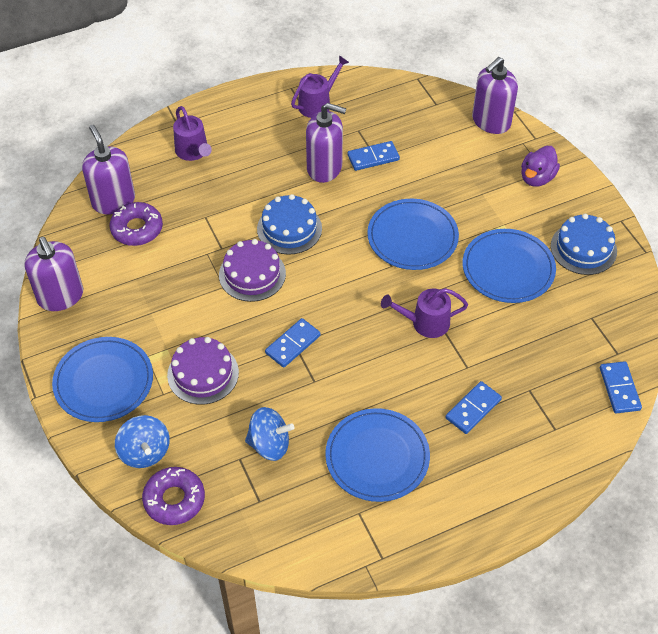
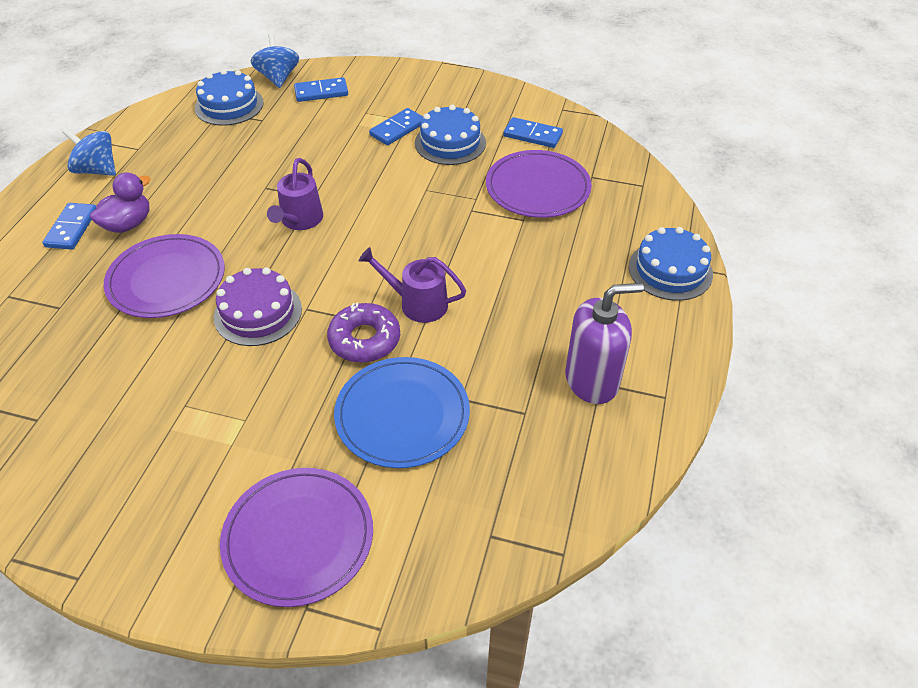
blue cake: 2 -> 3
blue plate: 4 -> 1
purple cake: 2 -> 1
purple donut: 2 -> 1
purple plate: 0 -> 3
purple soap dispenser: 4 -> 1
purple watering can: 3 -> 2

